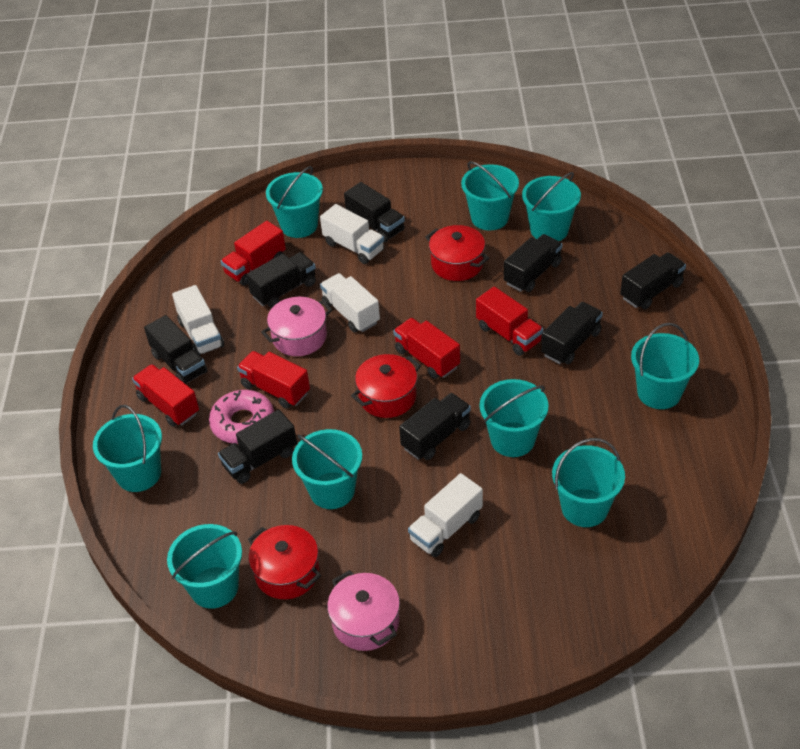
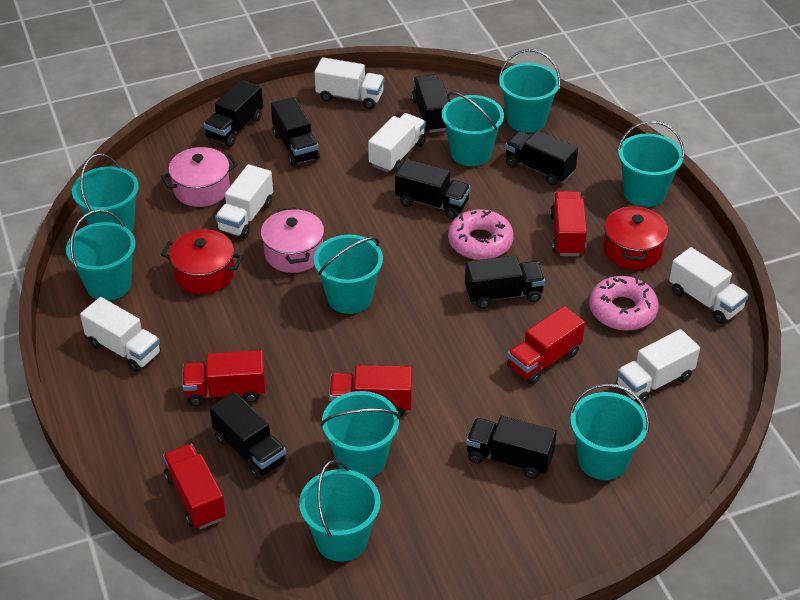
pink donut: 1 -> 2
red pot: 3 -> 2
white truck: 4 -> 6

